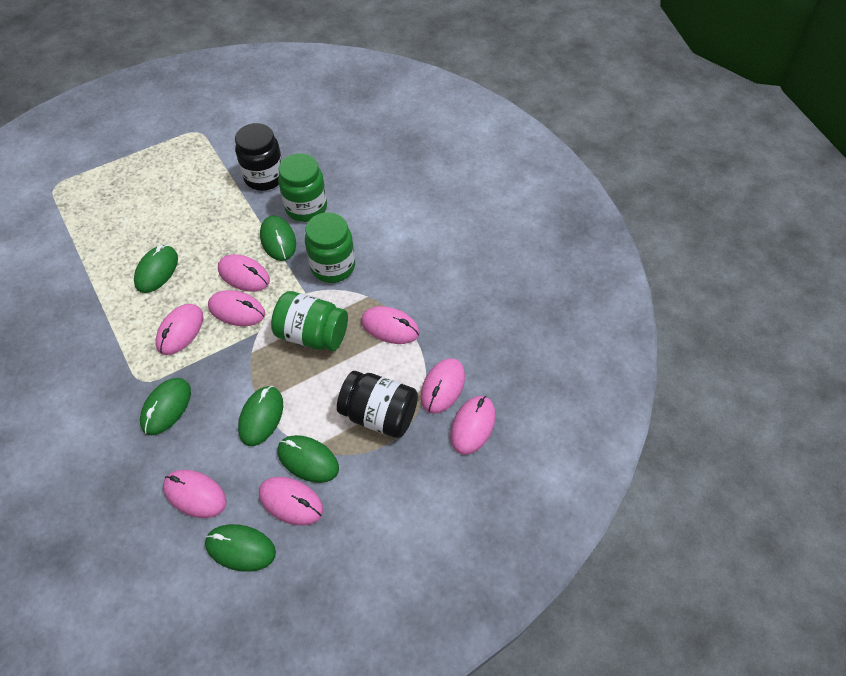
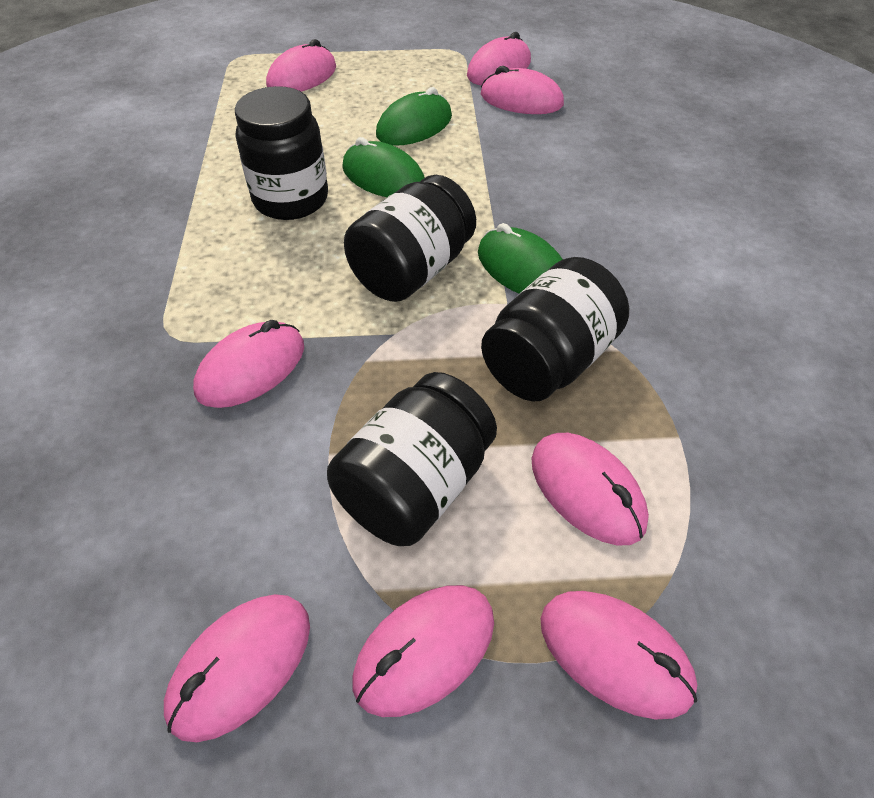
black jar: 2 -> 4
green jar: 3 -> 0
green mouse: 6 -> 3

